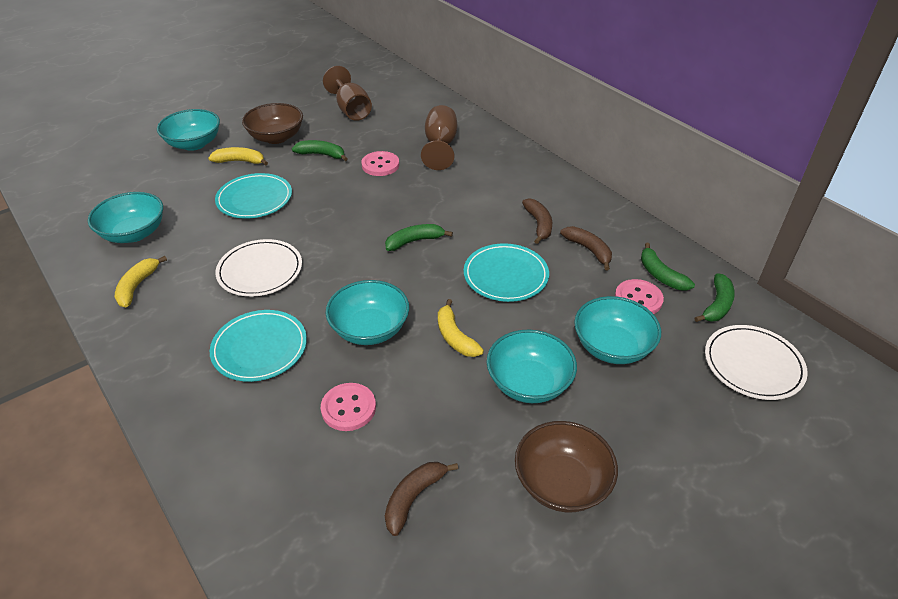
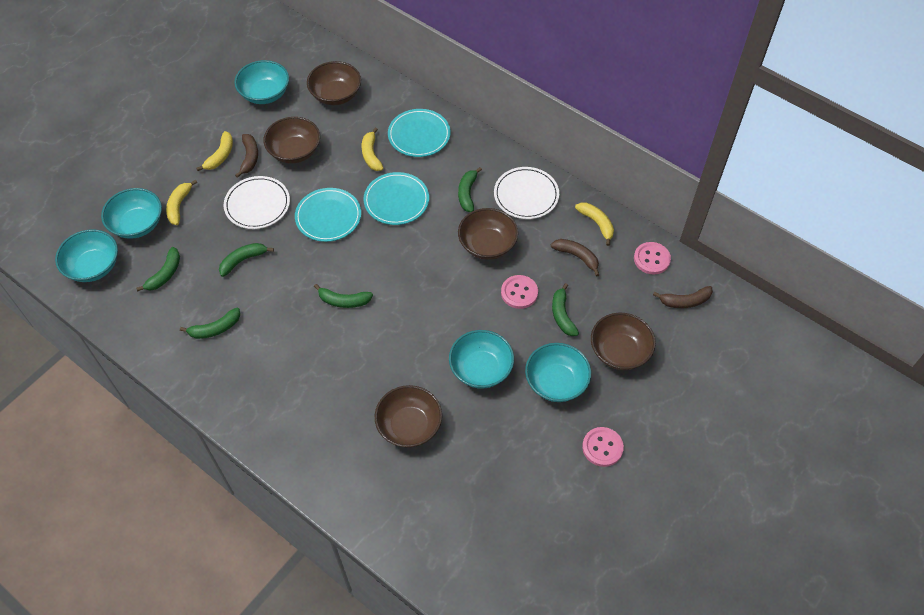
brown bowl: 2 -> 5
brown goblet: 2 -> 0
green banana: 4 -> 6
yellow banana: 3 -> 4

